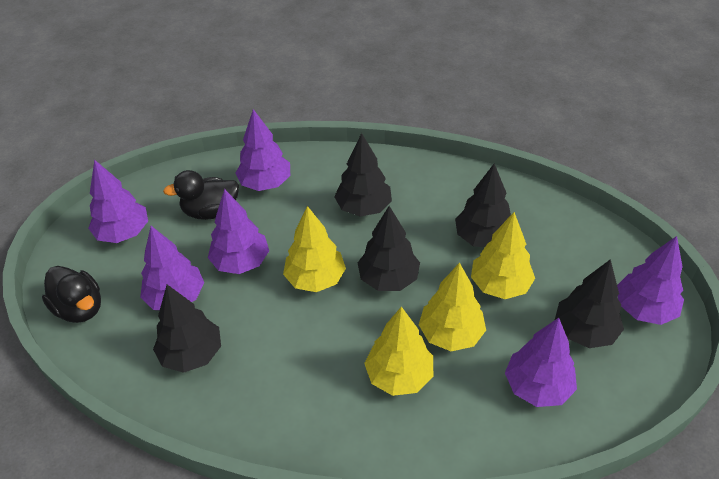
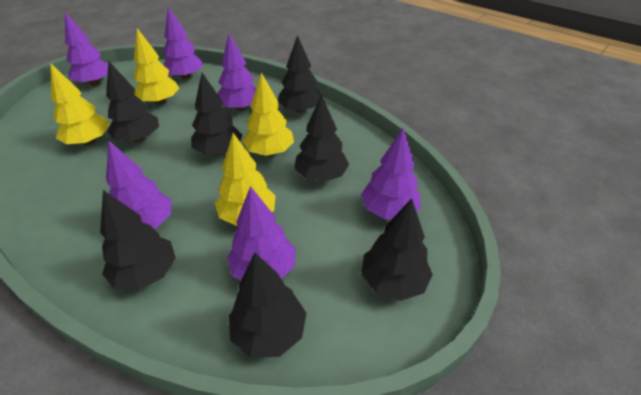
black duck: 2 -> 0
black tree: 5 -> 7

